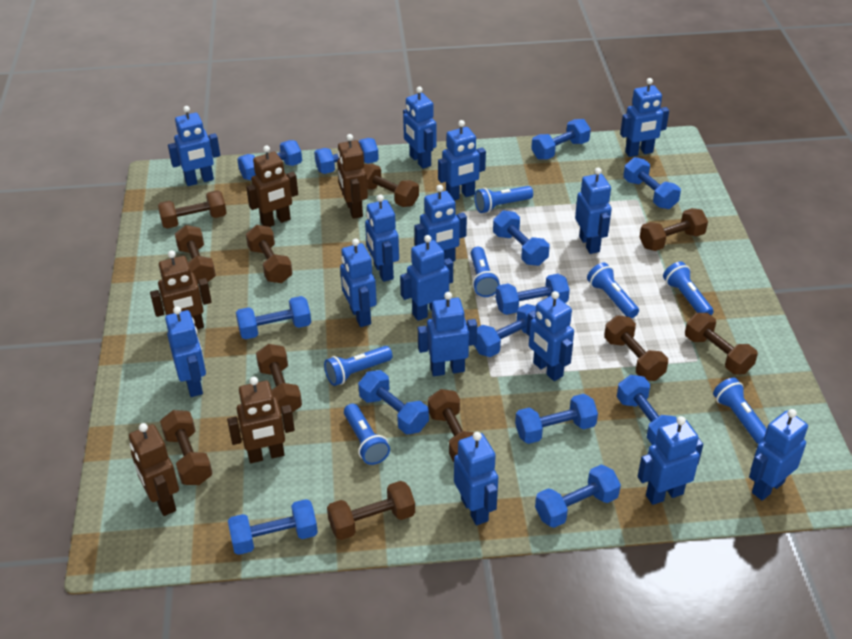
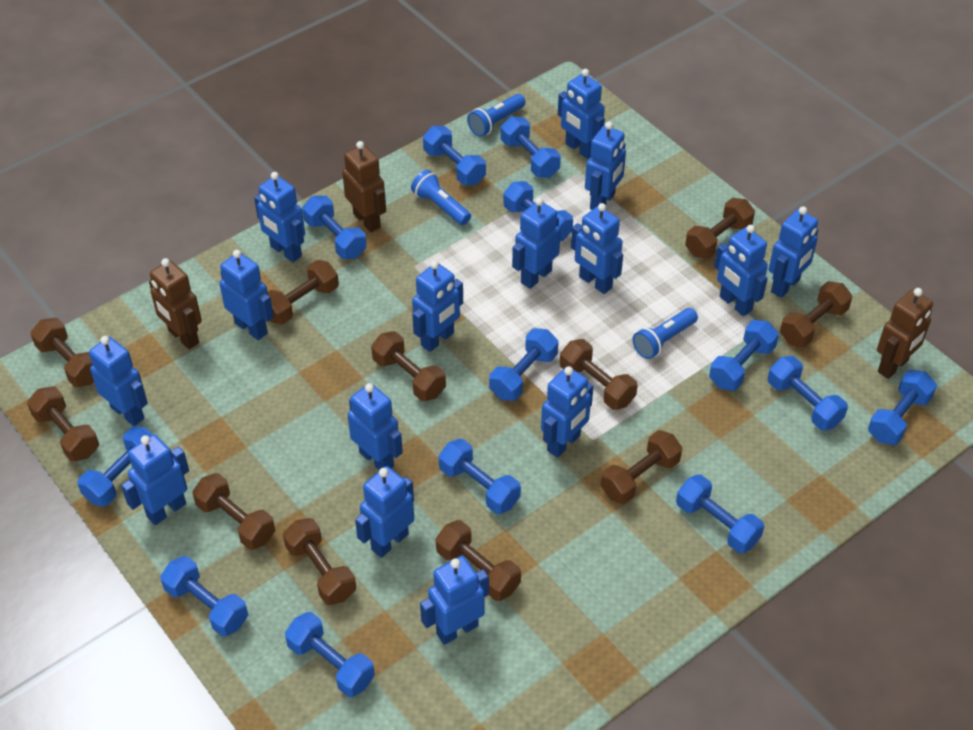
blue flashlight: 7 -> 3
brown robot: 5 -> 3

